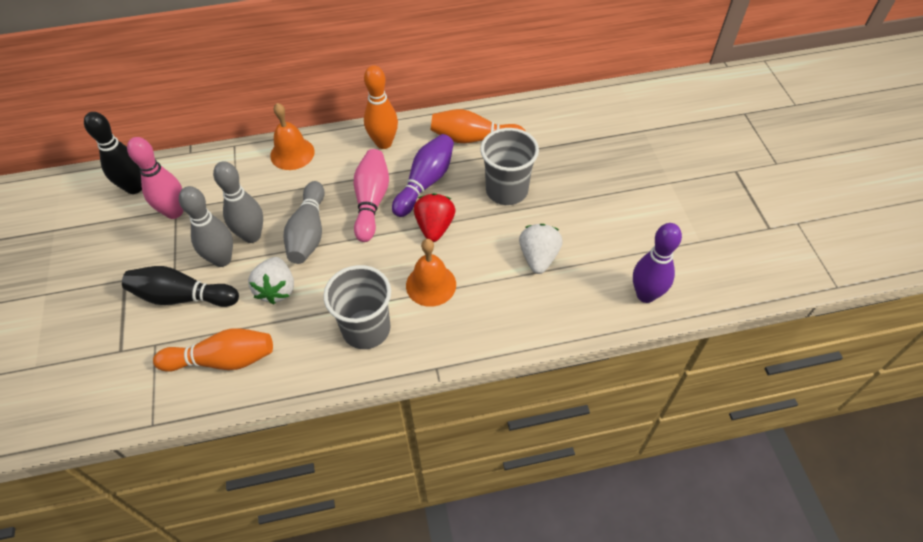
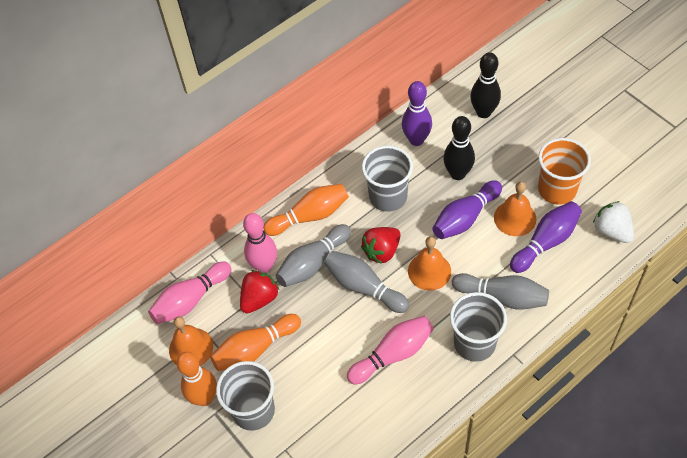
grey cup: 2 -> 3
orange bell: 2 -> 3
orange cup: 0 -> 1
pink bowling pin: 2 -> 3
purple bowling pin: 2 -> 3
red strawberry: 1 -> 2
white strawberry: 2 -> 1

